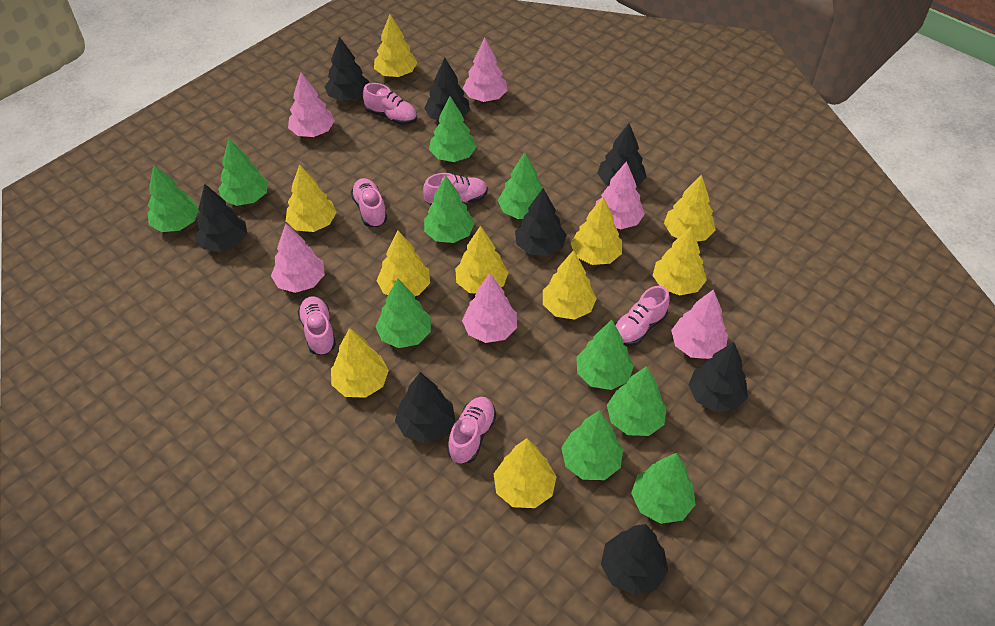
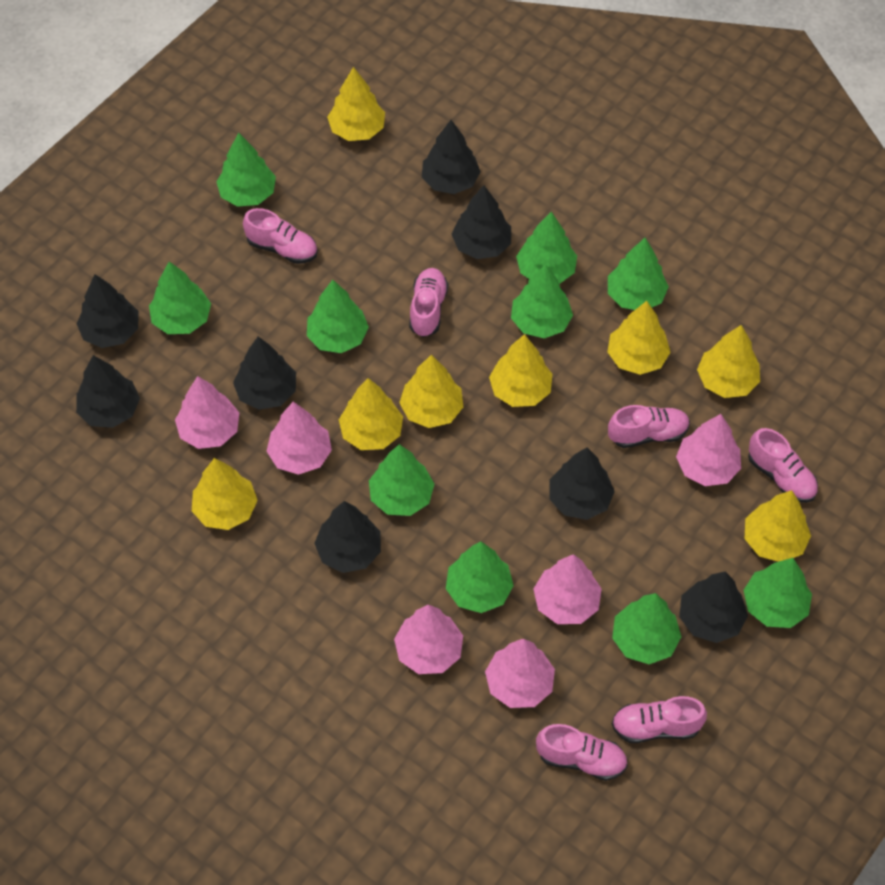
yellow tree: 10 -> 8

